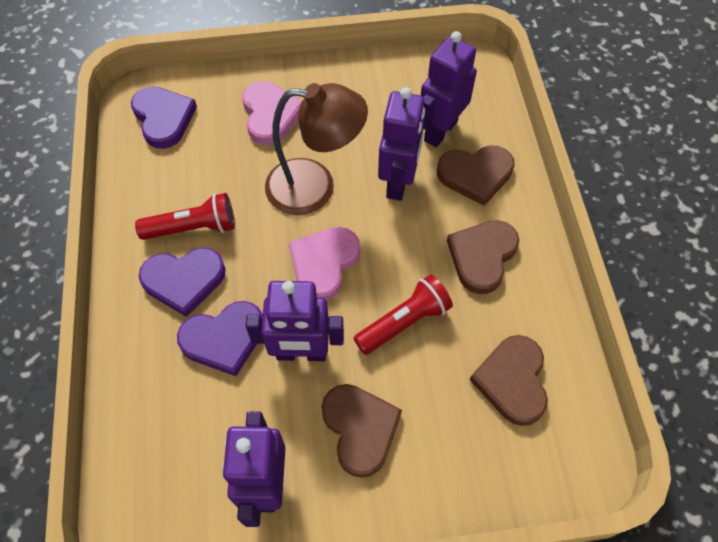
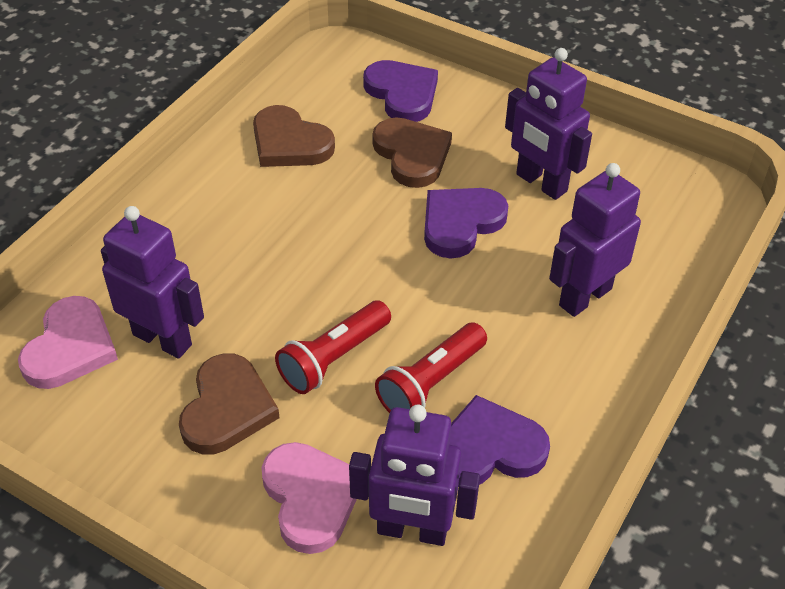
brown heart: 4 -> 3
brown lamp: 1 -> 0

